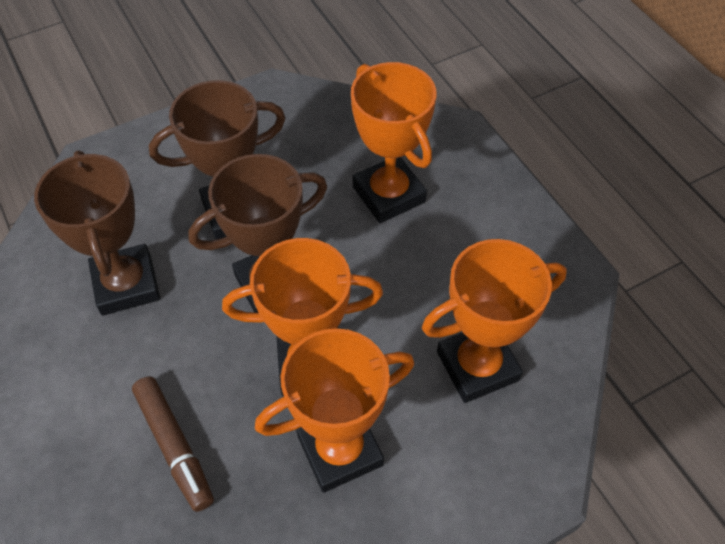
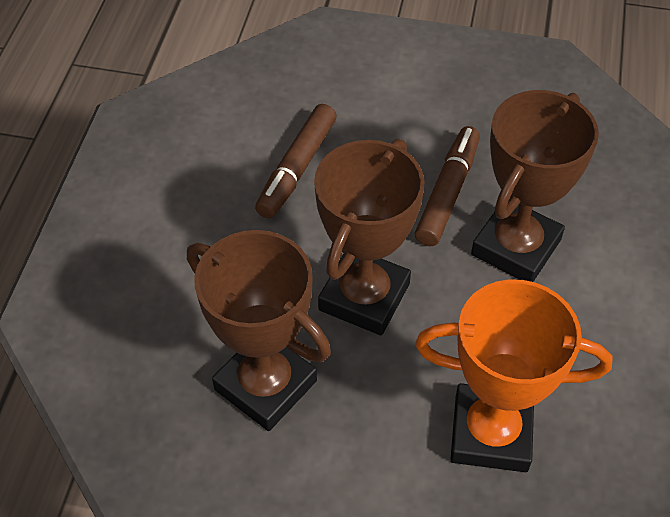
brown marker: 1 -> 2
orange trophy: 4 -> 1

